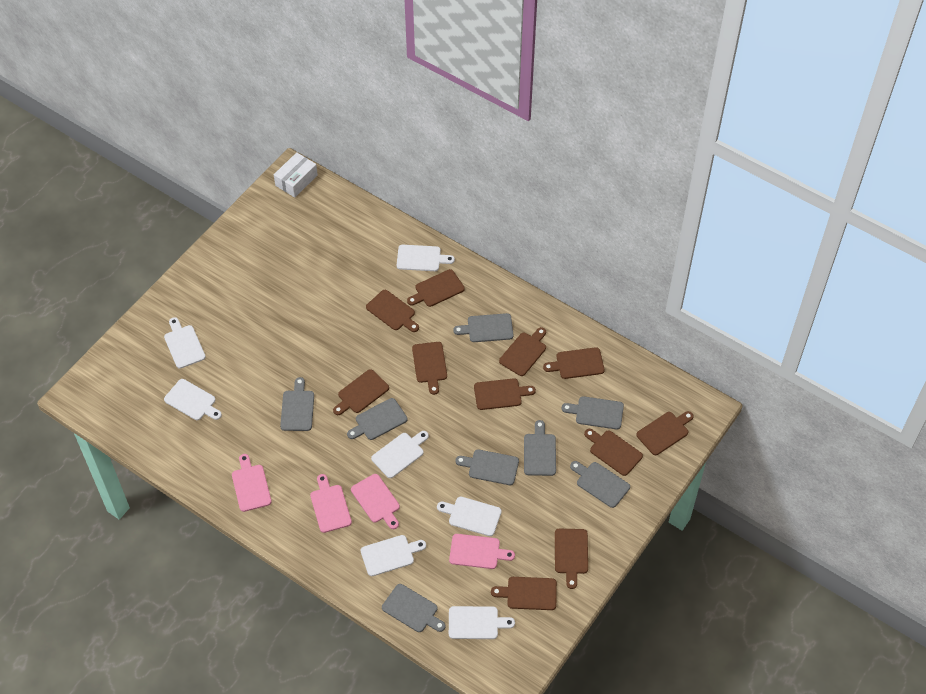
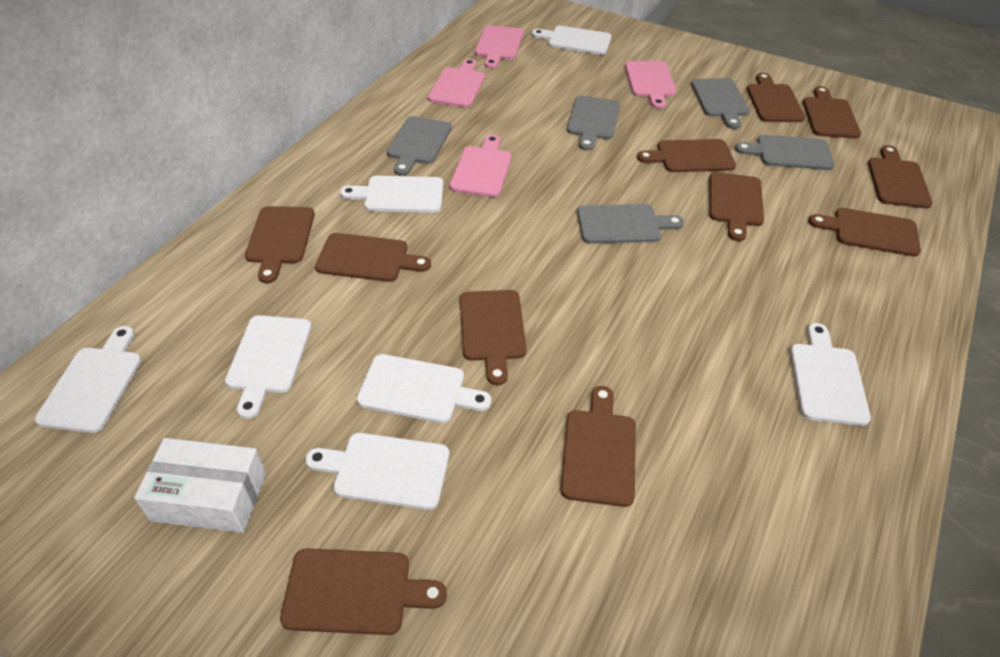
grey cutting board: 8 -> 5

